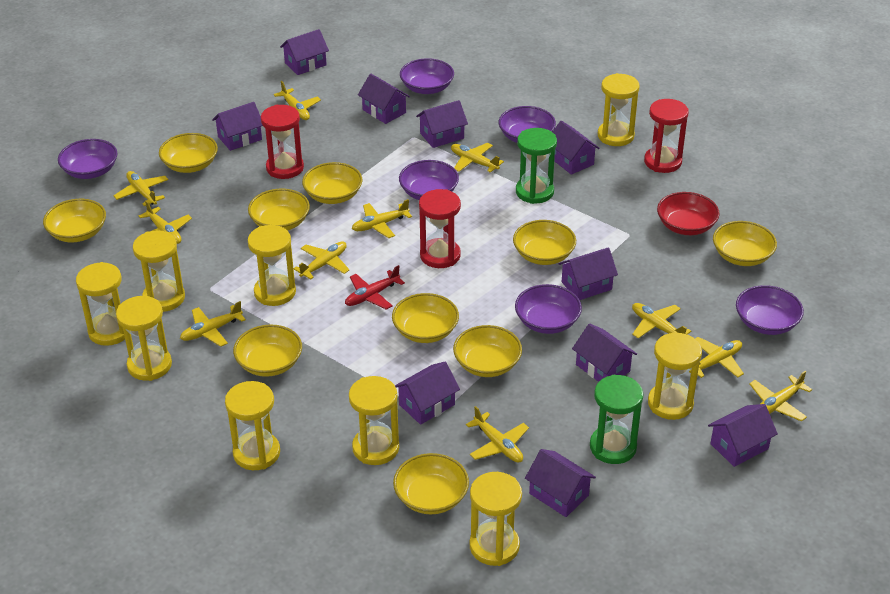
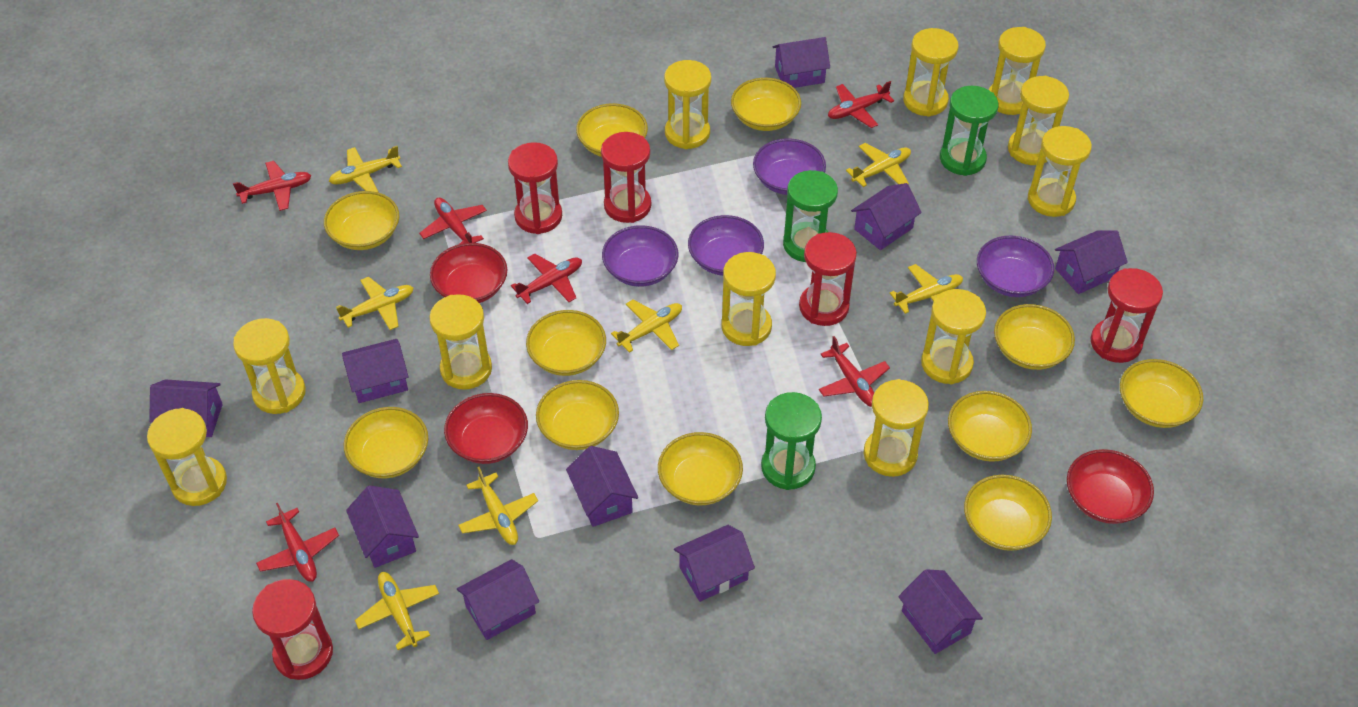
green hourglass: 2 -> 3
purple bowl: 6 -> 4
red bowl: 1 -> 3
red hourglass: 3 -> 5
red plane: 1 -> 6
yellow bowl: 10 -> 11
yellow hourglass: 9 -> 11
yellow plane: 11 -> 7

